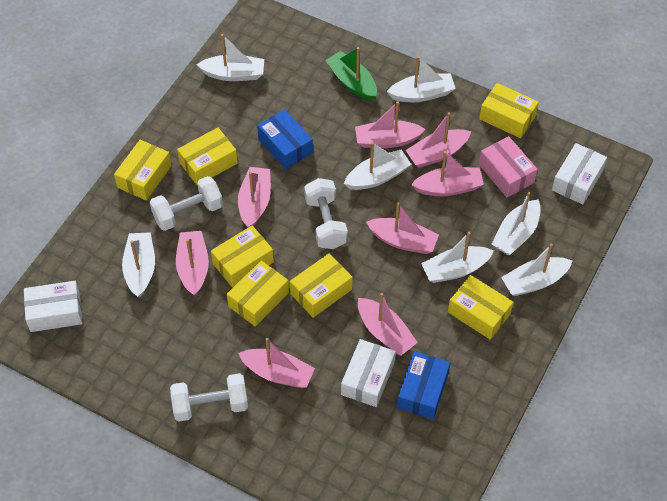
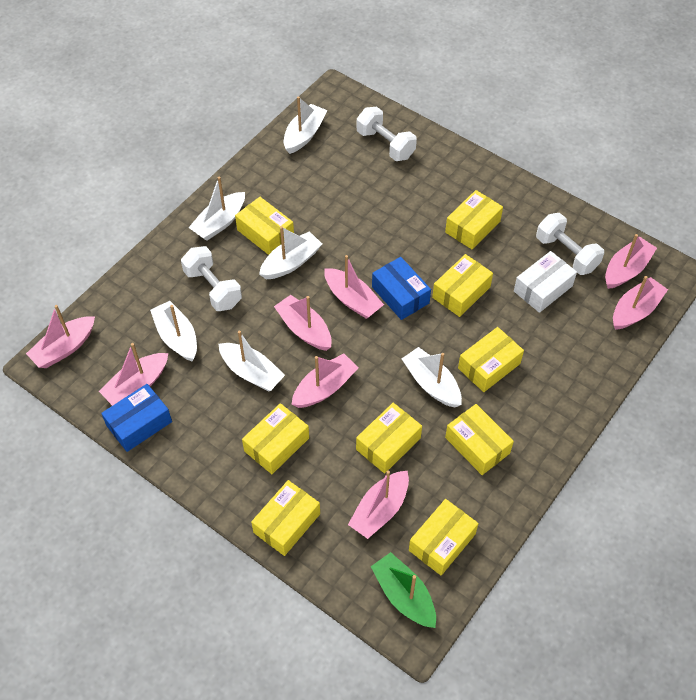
pink box: 1 -> 0
white boat: 7 -> 6
white box: 3 -> 1
yellow box: 7 -> 9

